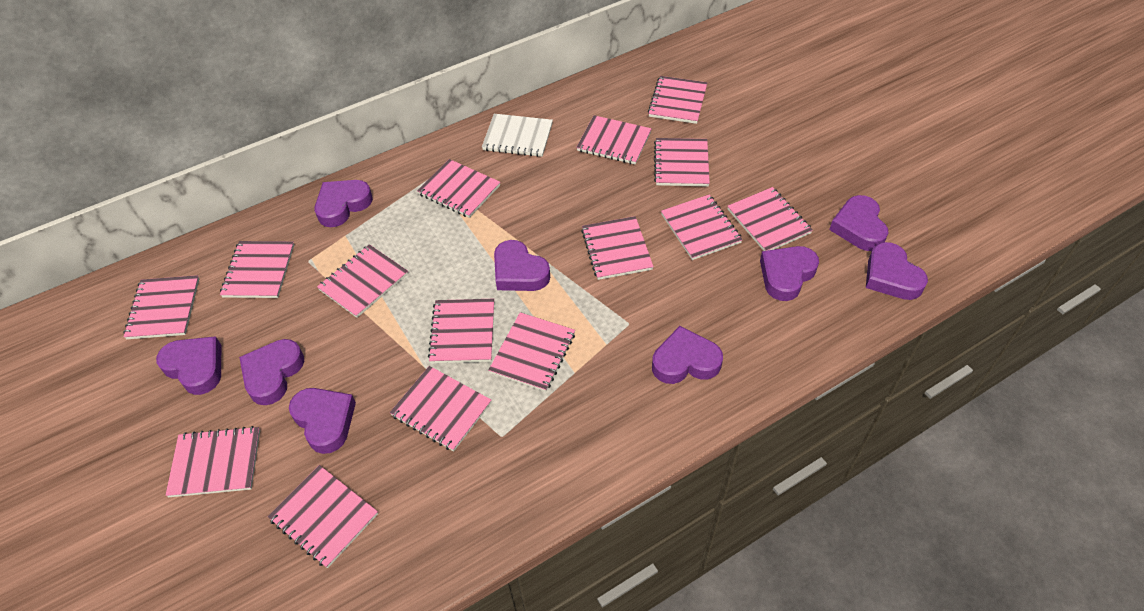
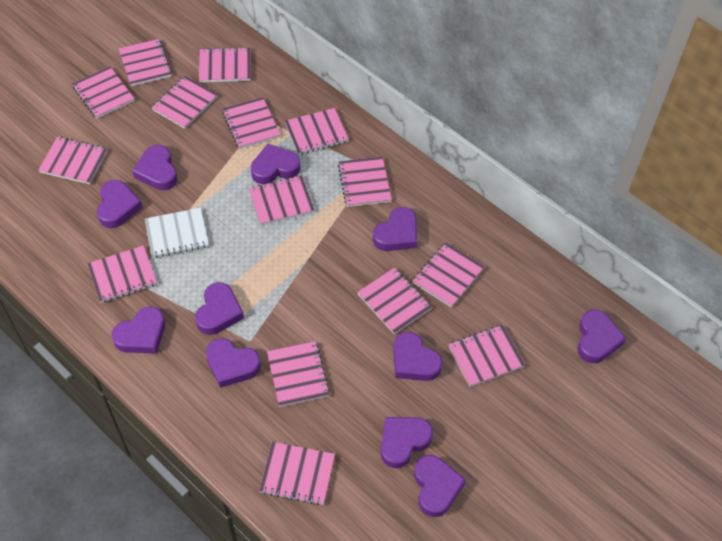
purple heart: 9 -> 11

